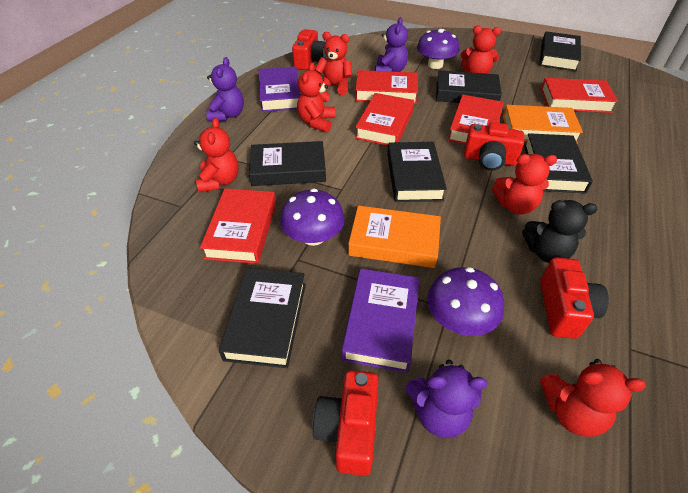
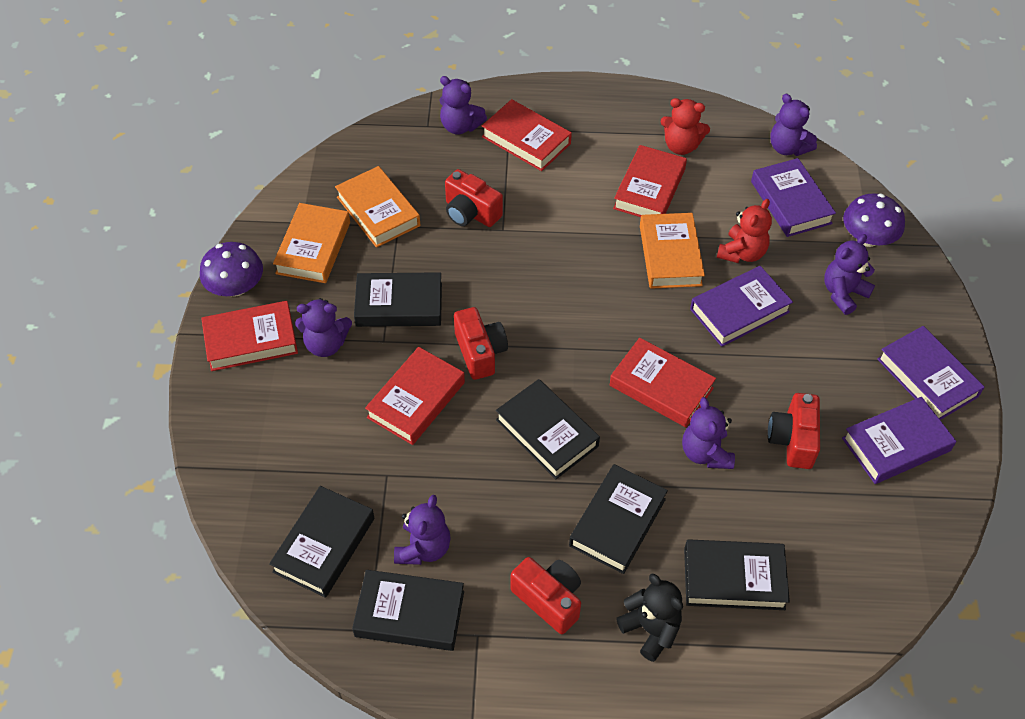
orange book: 2 -> 3
purple book: 2 -> 4
purple mushroom: 3 -> 2
purple teddy bear: 3 -> 6
red teddy bear: 6 -> 2

